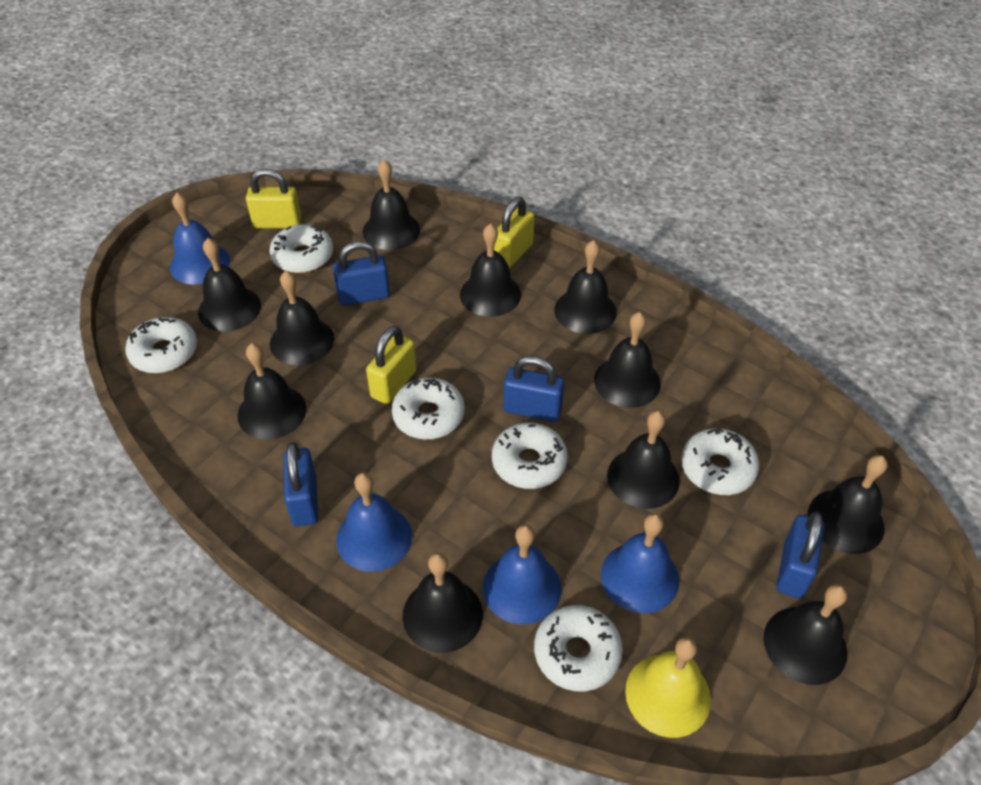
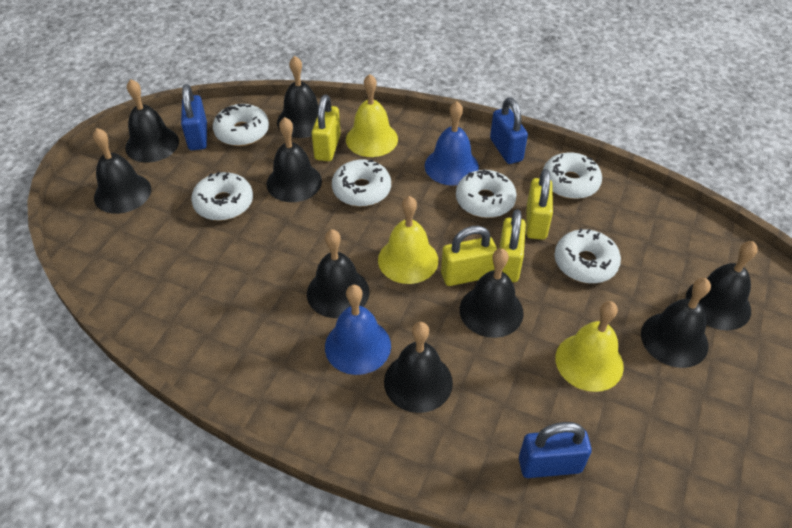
black bell: 11 -> 9
blue bell: 4 -> 2
blue padlock: 4 -> 3
yellow bell: 1 -> 3
yellow padlock: 3 -> 4

